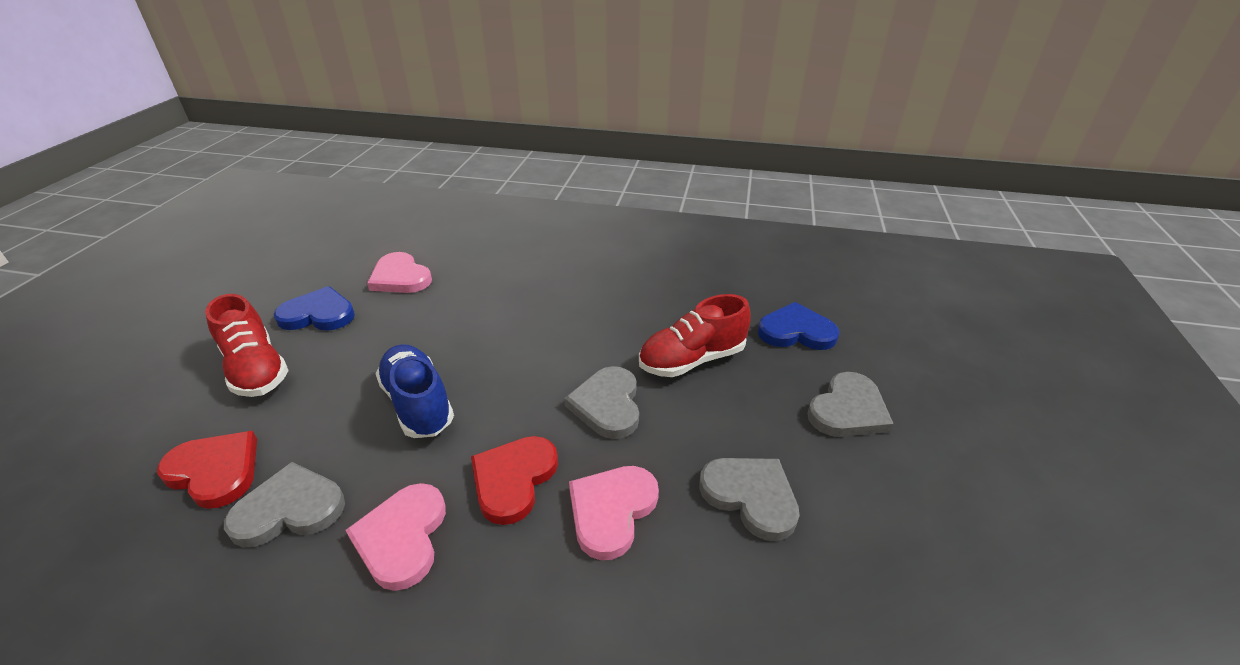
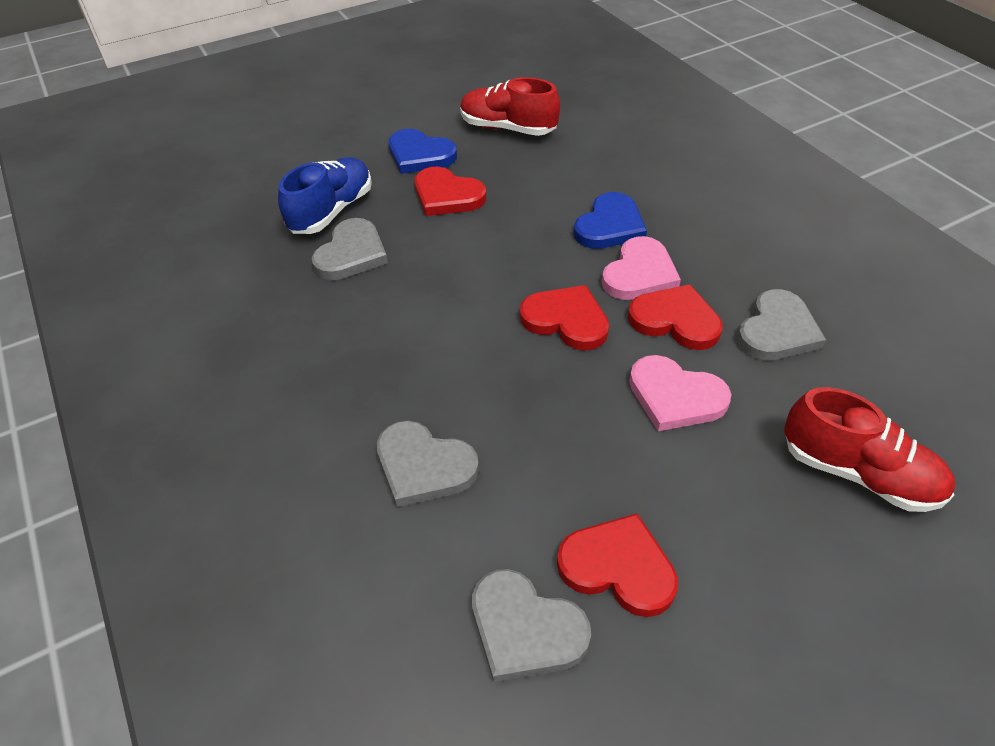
pink heart: 3 -> 2
red heart: 2 -> 4

